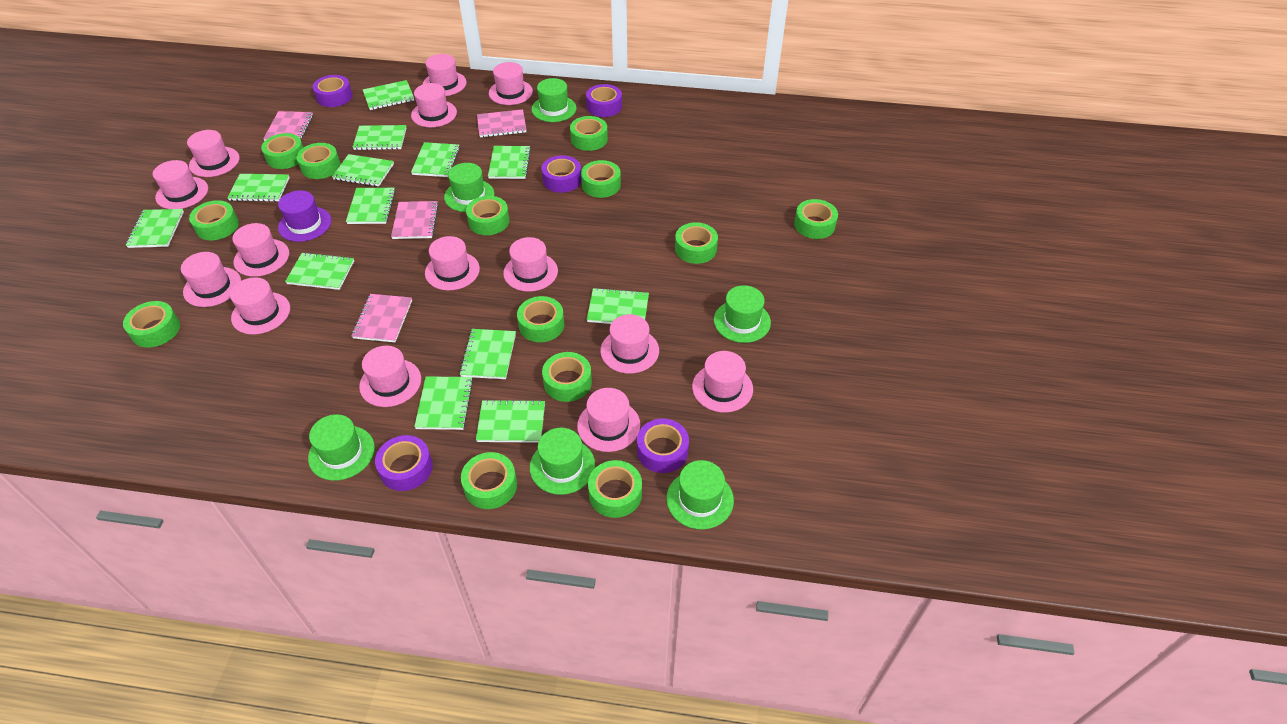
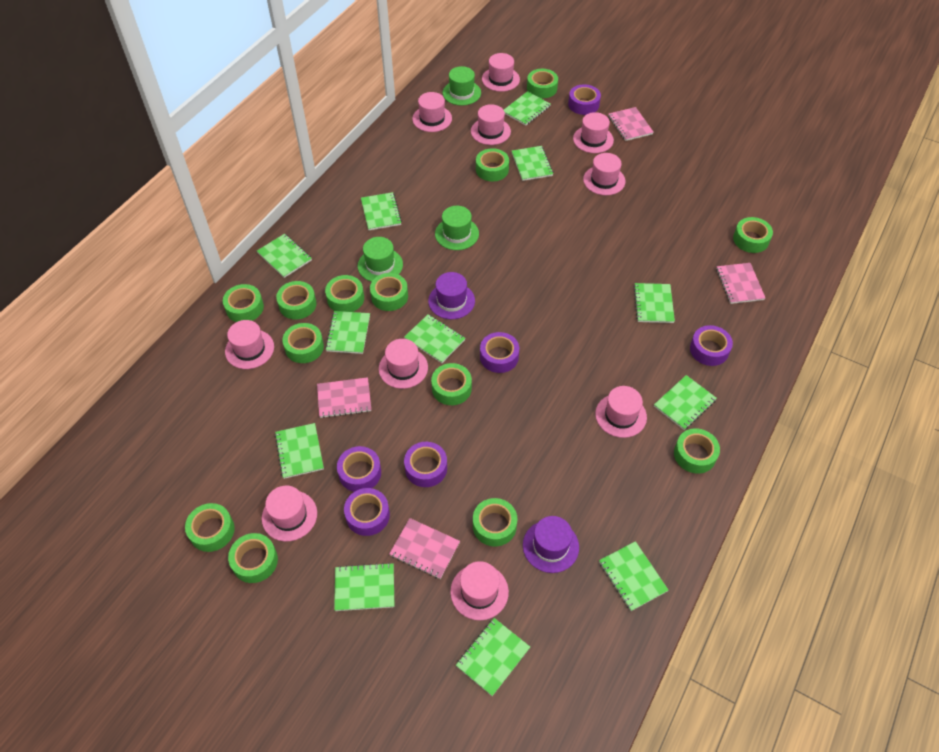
green hat: 6 -> 3
green notebook: 13 -> 12
pink hat: 14 -> 10
purple hat: 1 -> 2
purple tape: 5 -> 6

